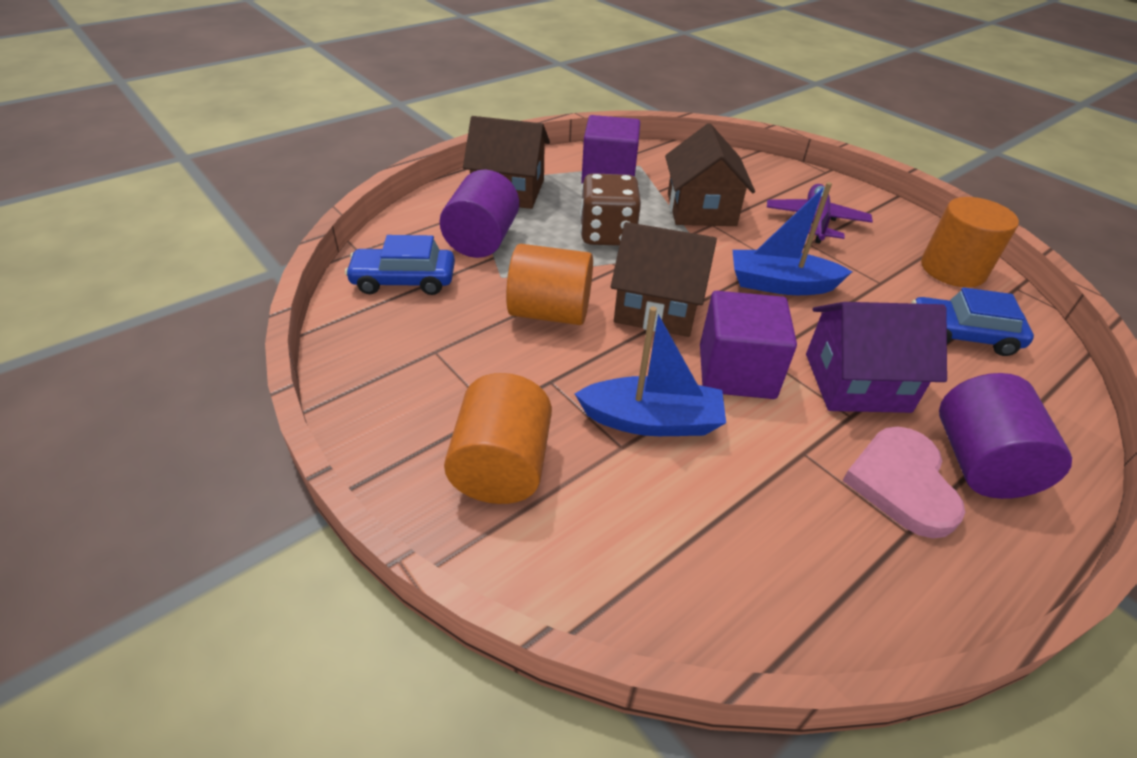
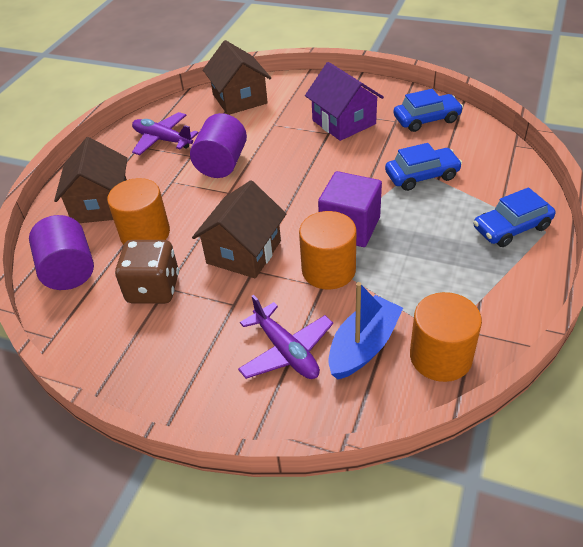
blue boat: 2 -> 1
blue car: 2 -> 3
pink heart: 1 -> 0
purple cube: 2 -> 1
purple plane: 1 -> 2

